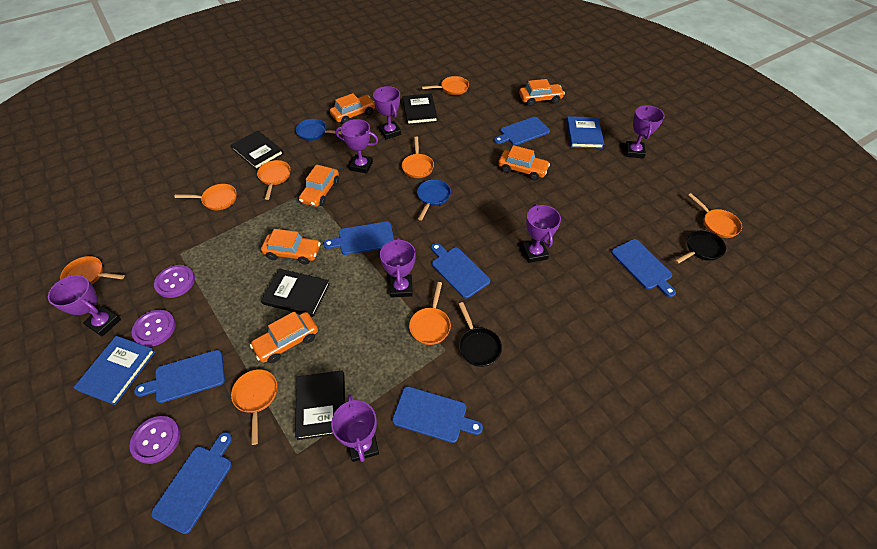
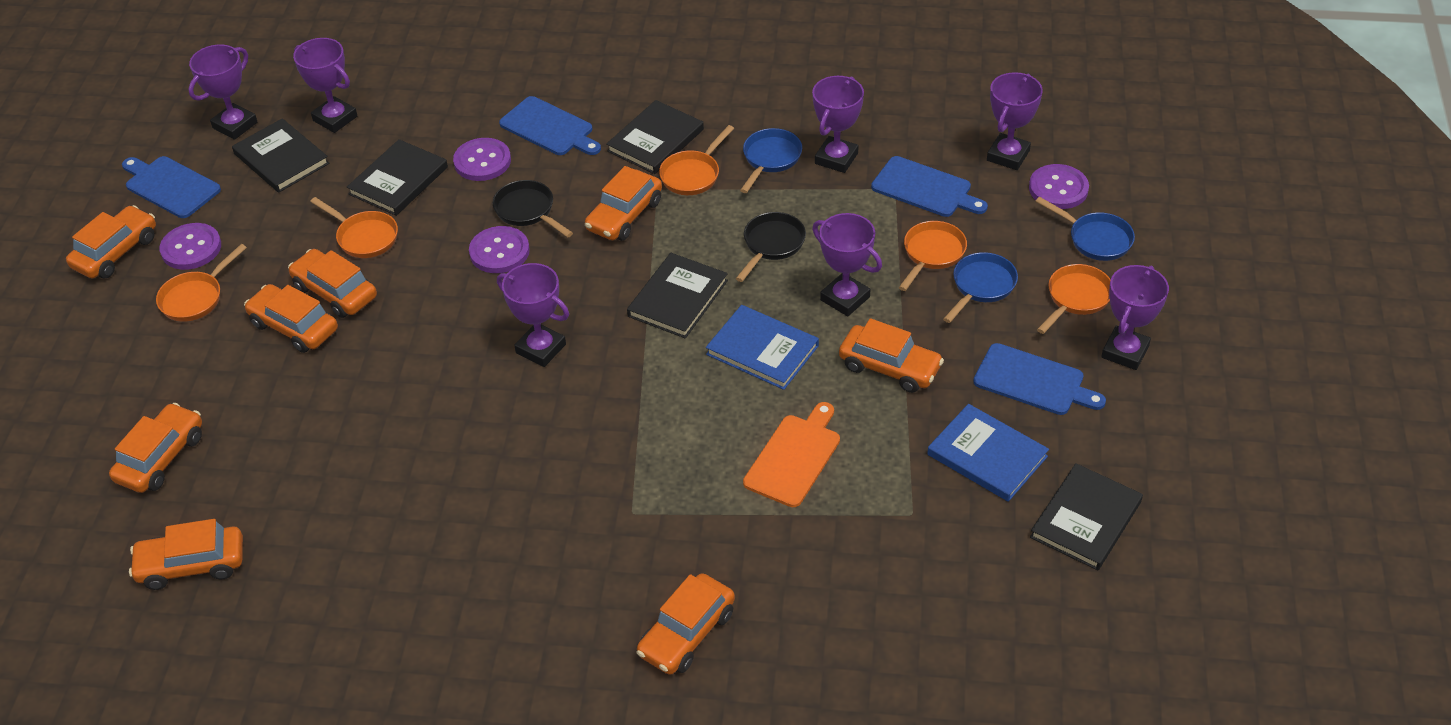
black book: 4 -> 5
blue cutting board: 7 -> 4
blue pan: 2 -> 3
orange car: 6 -> 8
orange cutting board: 0 -> 1
orange pan: 8 -> 5
purple button: 3 -> 4

